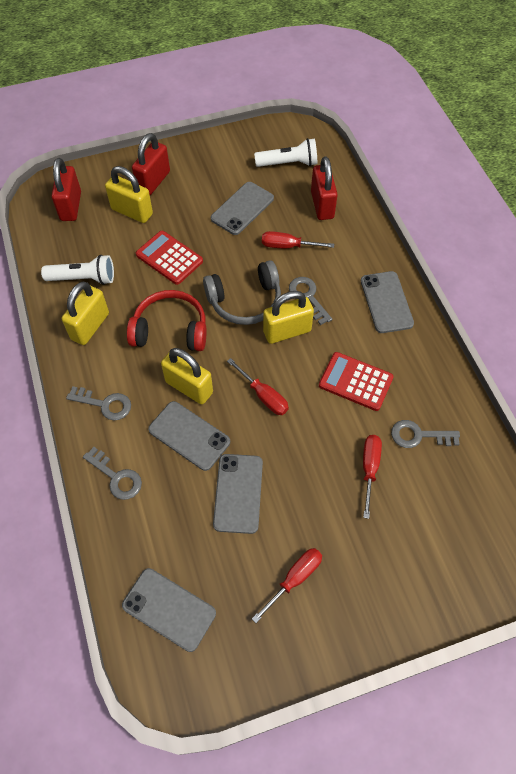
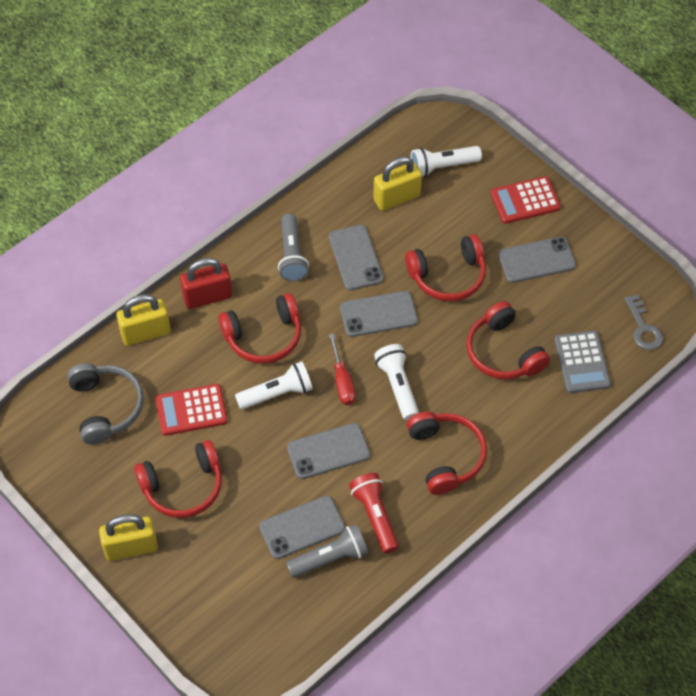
grey calculator: 0 -> 1
grey flashlight: 0 -> 2
grey key: 4 -> 1
red flashlight: 0 -> 1
red headphones: 1 -> 5
red padlock: 3 -> 1
red screwdriver: 4 -> 1
white flashlight: 2 -> 3
yellow padlock: 4 -> 3

